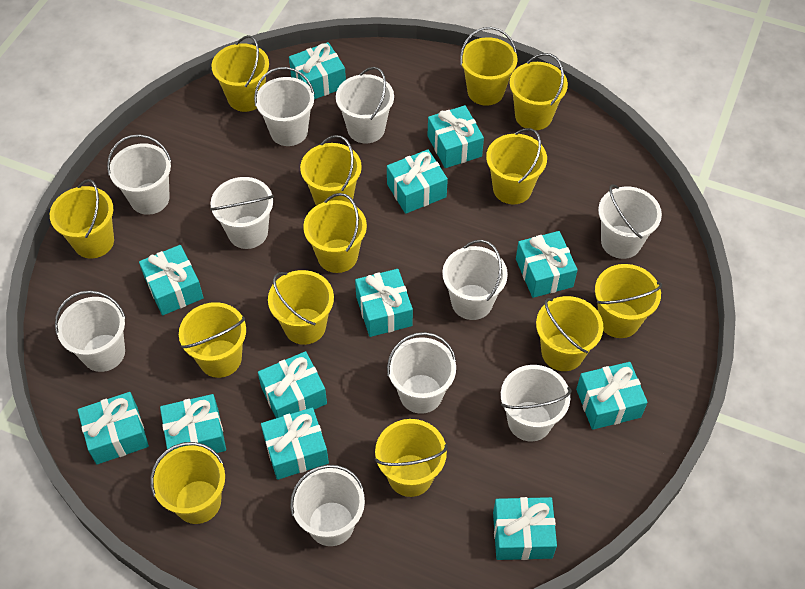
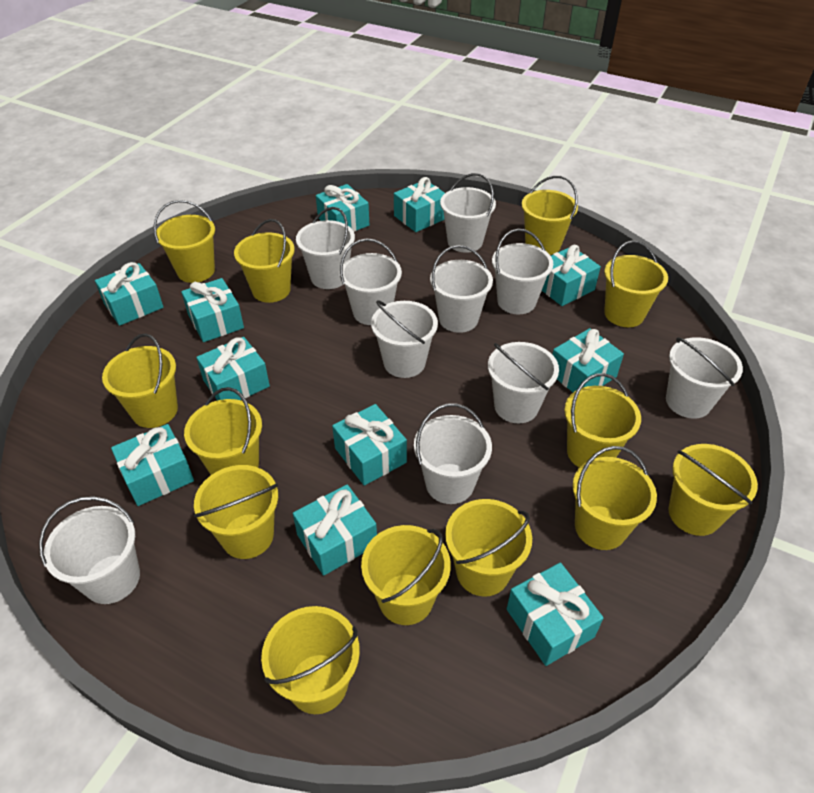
turquoise gift: 12 -> 11

